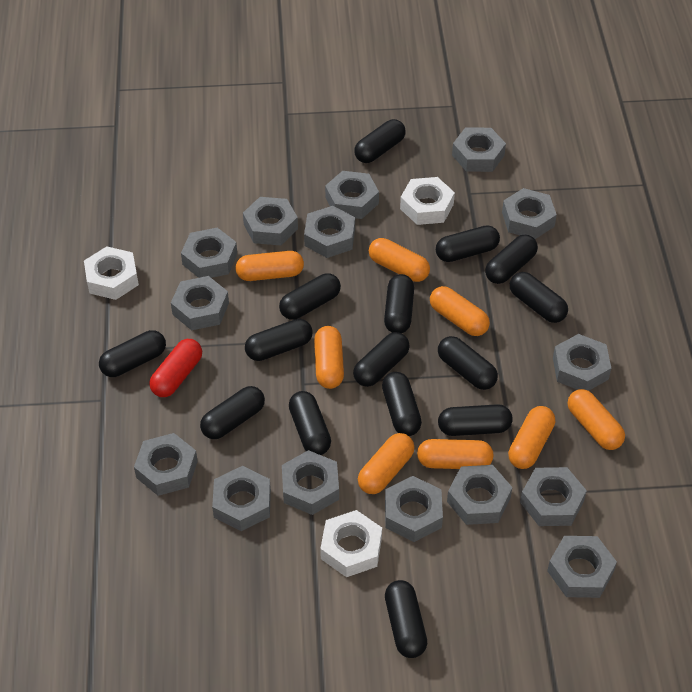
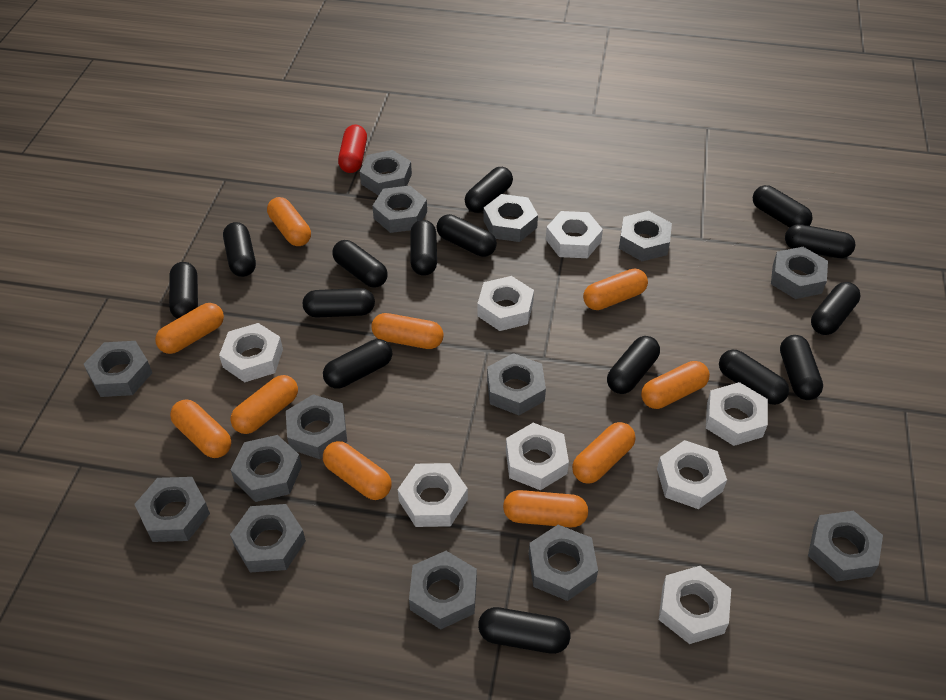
grey nut: 15 -> 14
orange capsule: 8 -> 10
white nut: 3 -> 8

